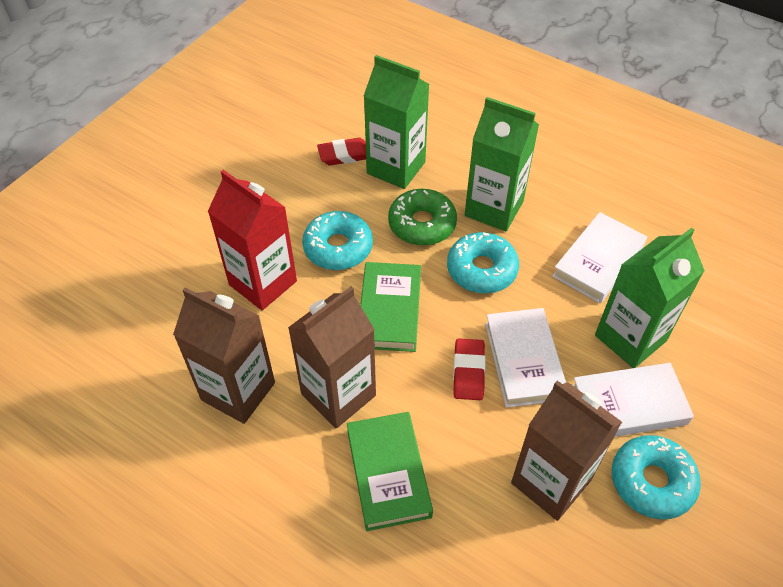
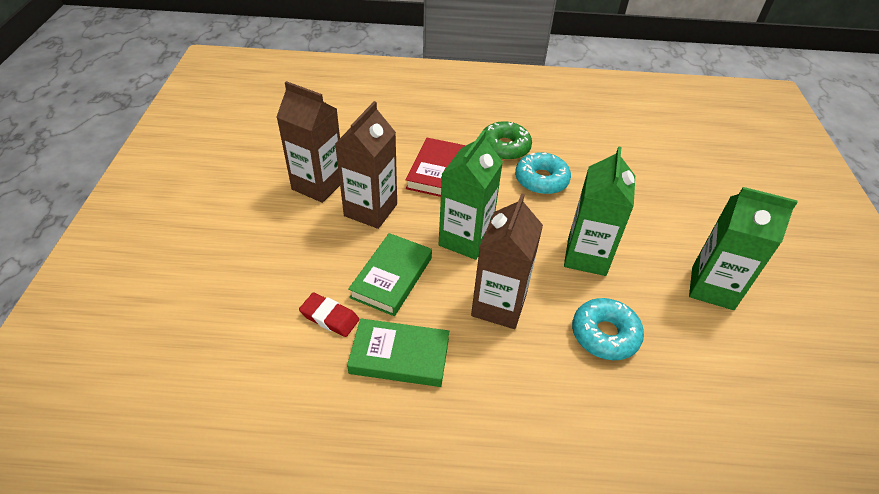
red book: 0 -> 1
red carton: 1 -> 0
red eraser: 2 -> 1
turquoise donut: 3 -> 2
white book: 3 -> 0

